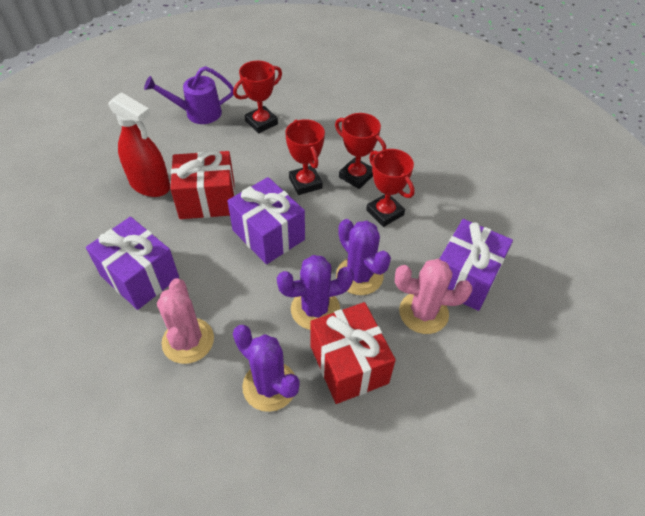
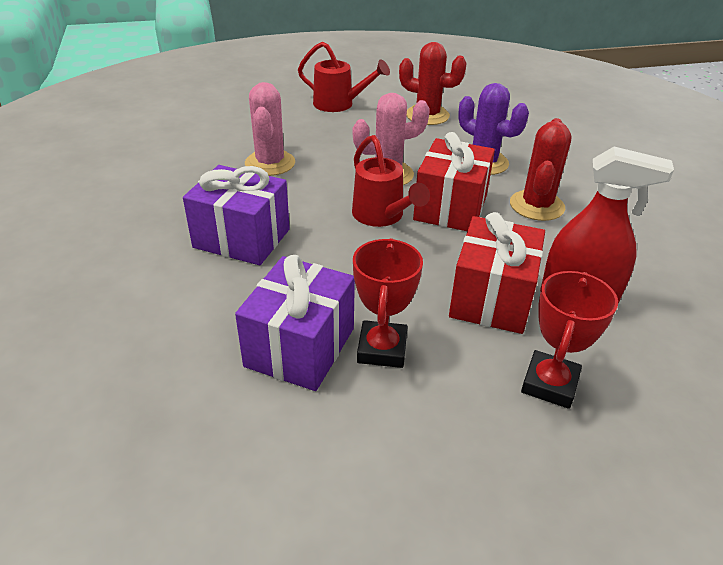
purple cactus: 3 -> 1
purple gift: 3 -> 2
purple watering can: 1 -> 0
red cactus: 0 -> 2
red trophy: 4 -> 2
red watering can: 0 -> 2

